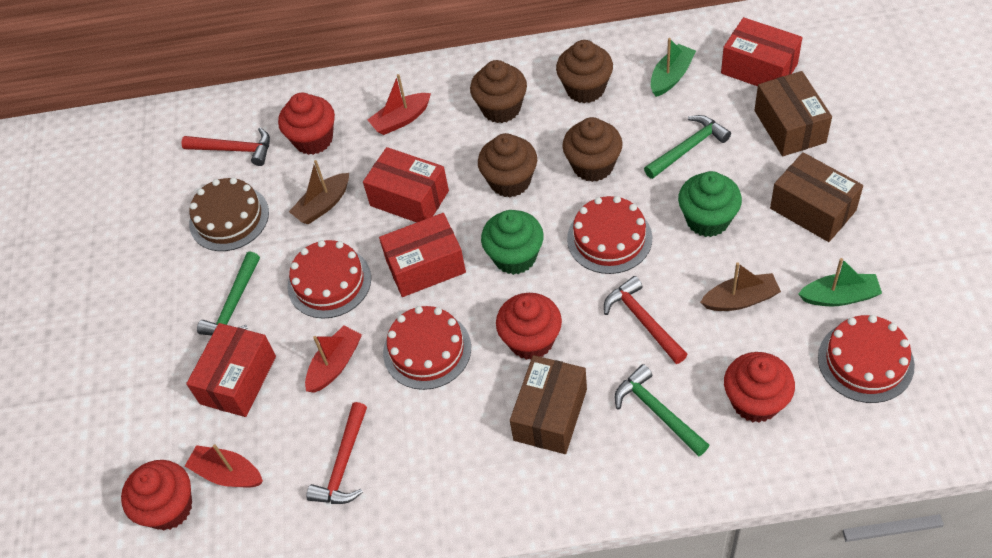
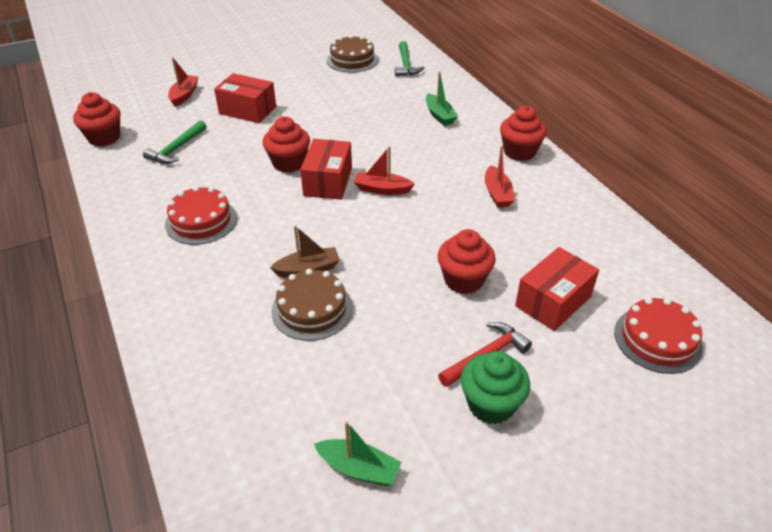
brown boat: 2 -> 1
brown box: 3 -> 0
brown cake: 1 -> 2
brown cupcake: 4 -> 0
green cupcake: 2 -> 1
green hammer: 3 -> 2
red box: 4 -> 3
red cake: 4 -> 2
red hammer: 3 -> 1

